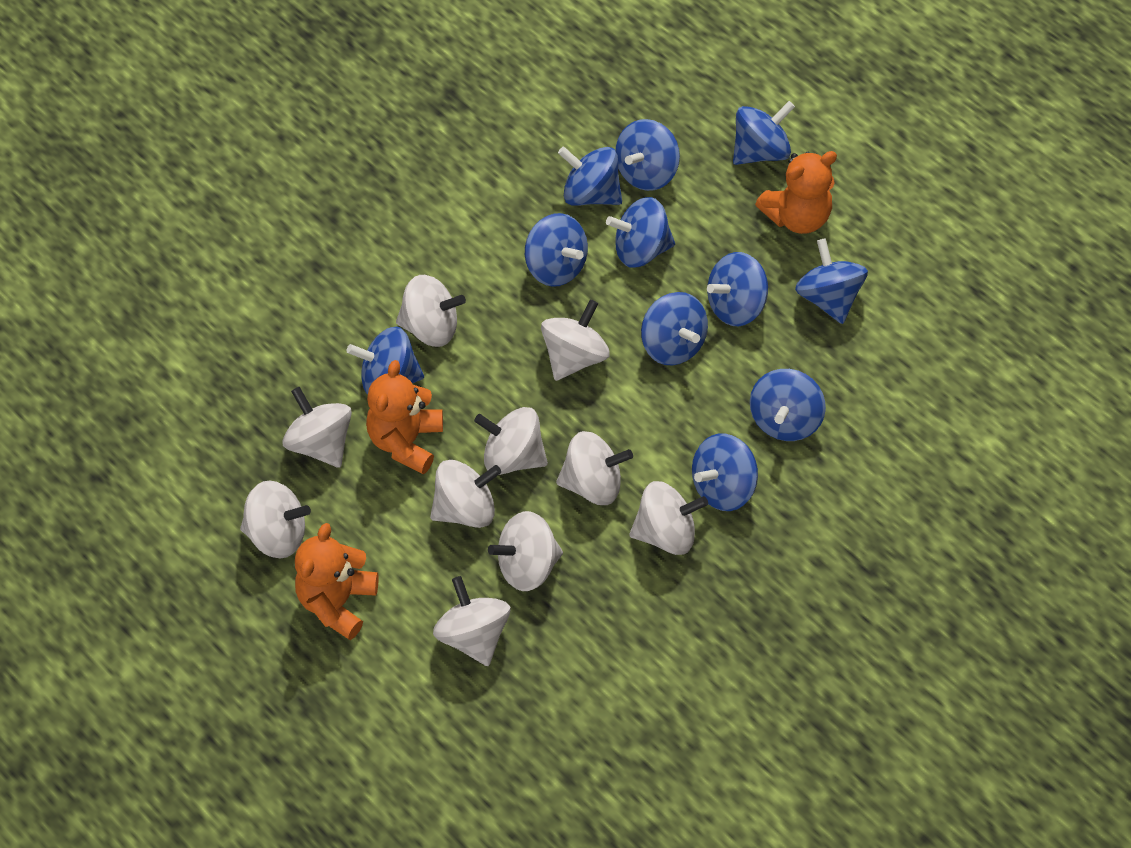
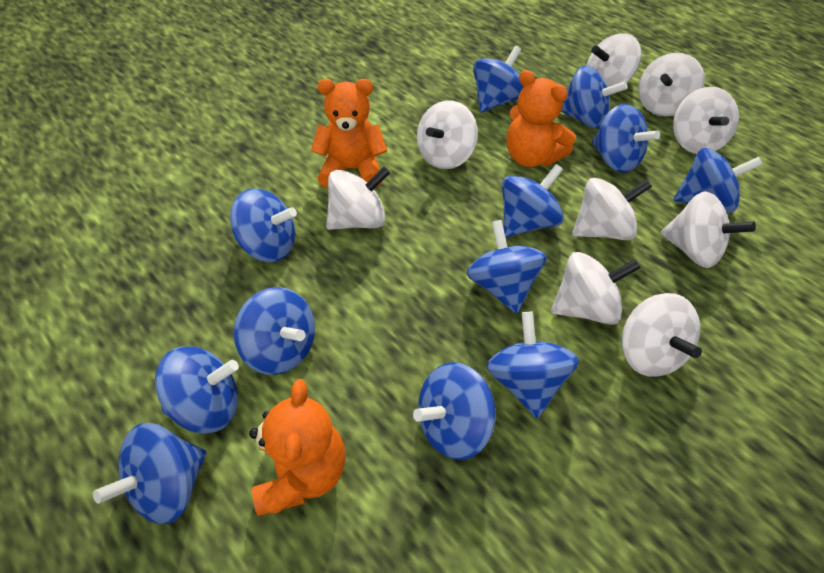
blue spinning top: 11 -> 12
white spinning top: 10 -> 9

